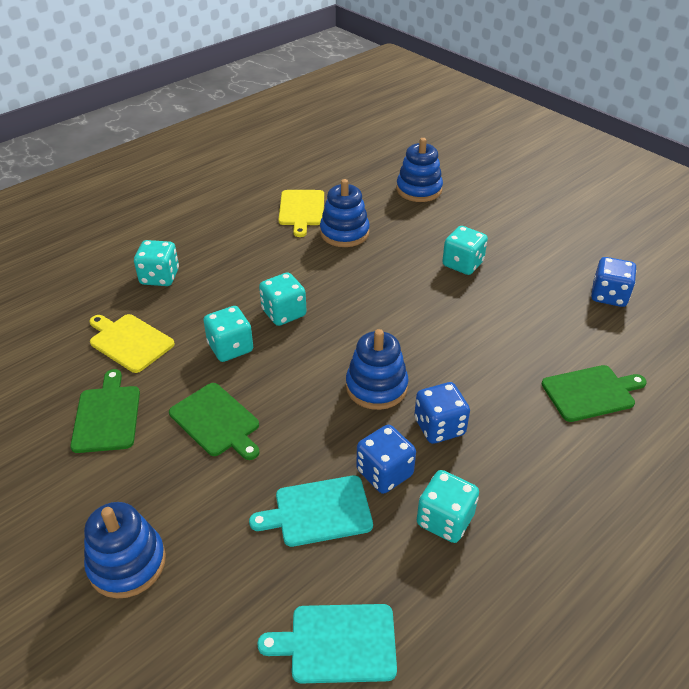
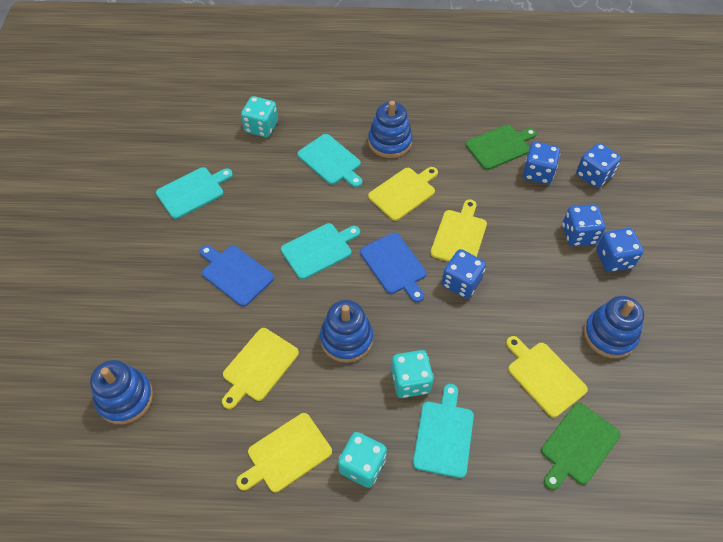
blue cutting board: 0 -> 2
blue dice: 3 -> 5
green cutting board: 3 -> 2
turquoise cutting board: 2 -> 4
turquoise dice: 5 -> 3
yellow cutting board: 2 -> 5

